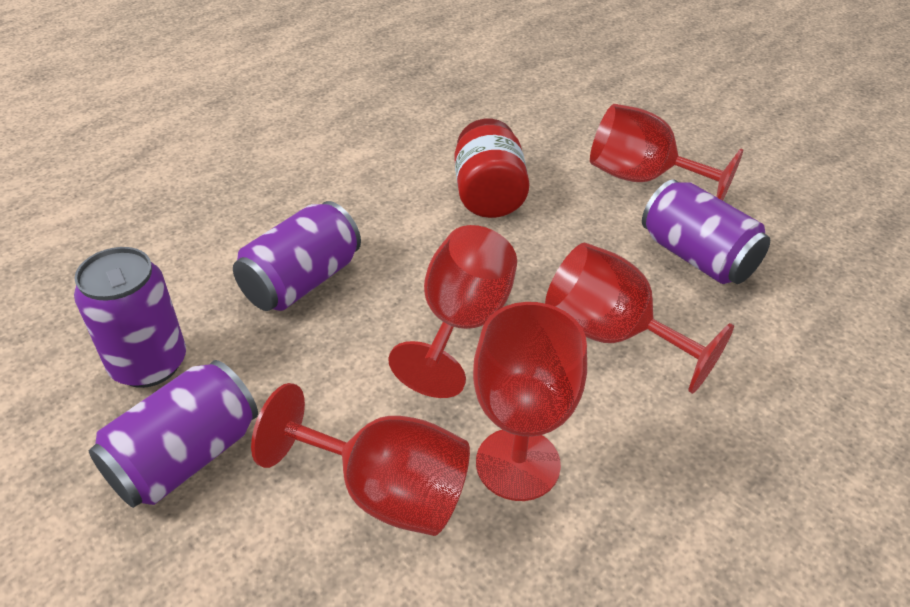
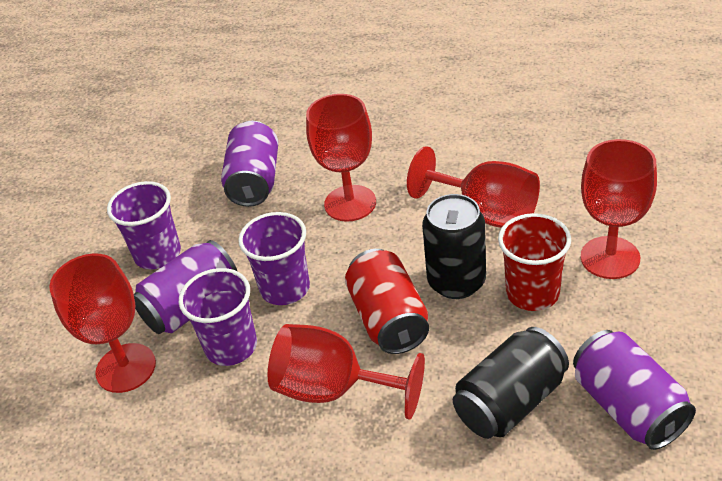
black can: 0 -> 2
purple can: 4 -> 3
purple cup: 0 -> 3
red can: 0 -> 1
red cup: 0 -> 1
red jar: 1 -> 0

